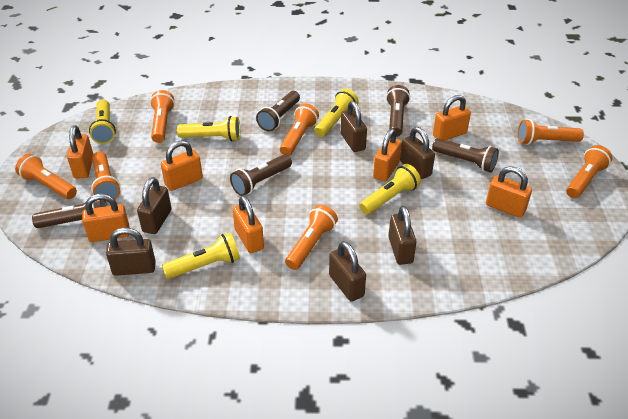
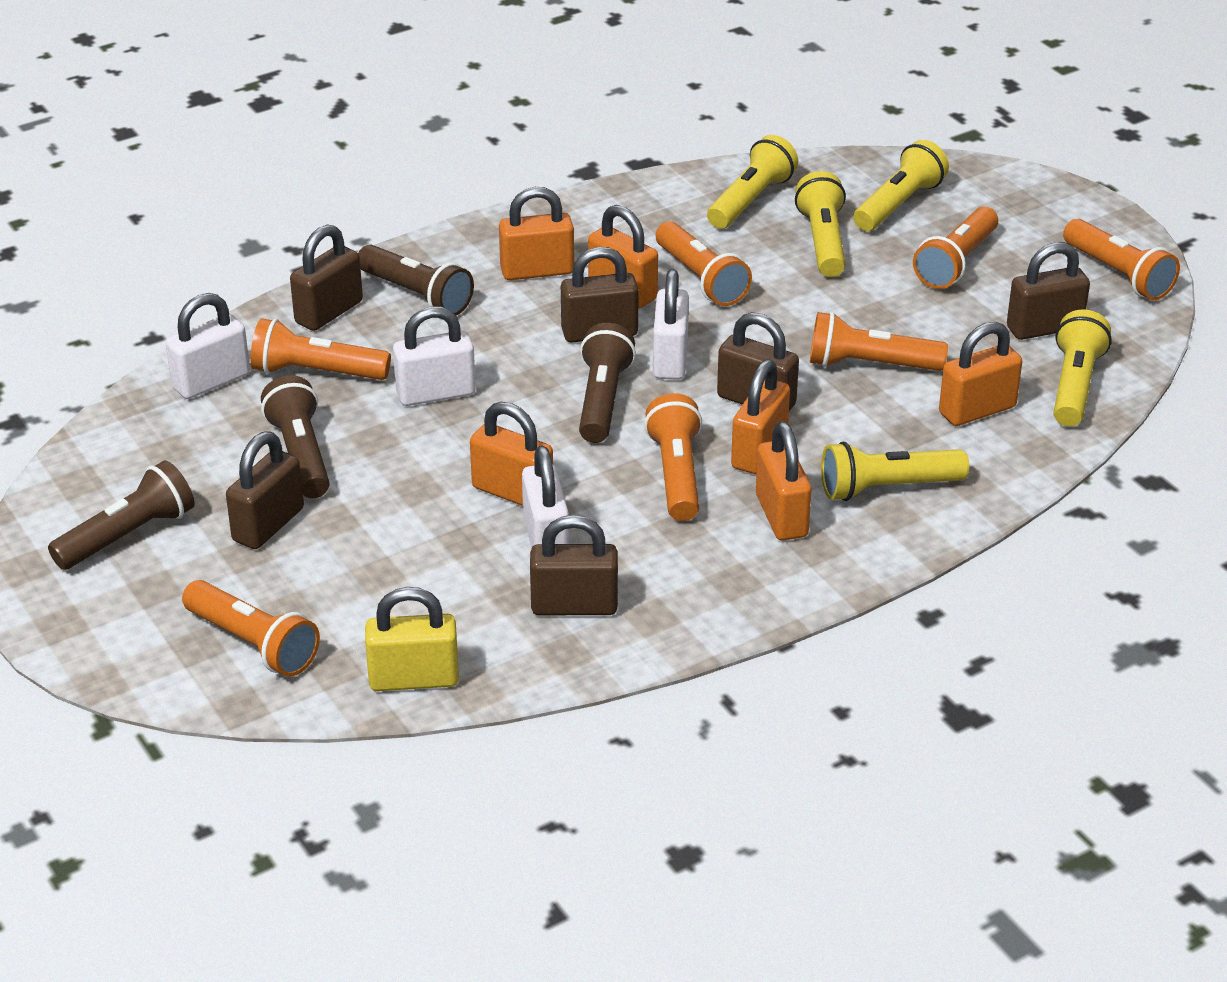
brown flashlight: 5 -> 4
orange padlock: 7 -> 6
white padlock: 0 -> 4
yellow padlock: 0 -> 1

